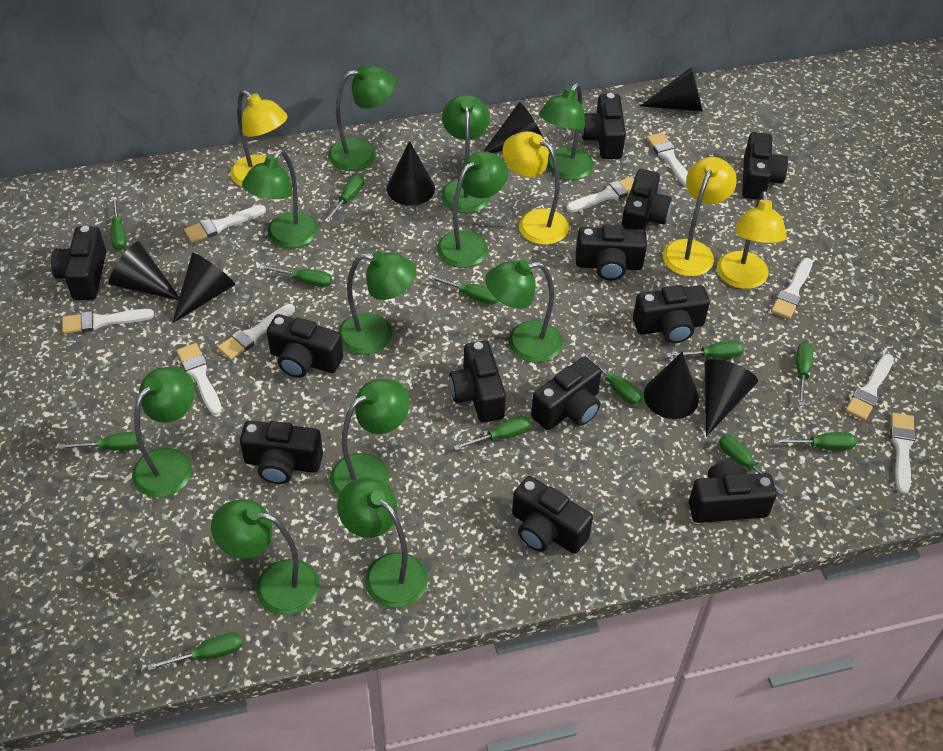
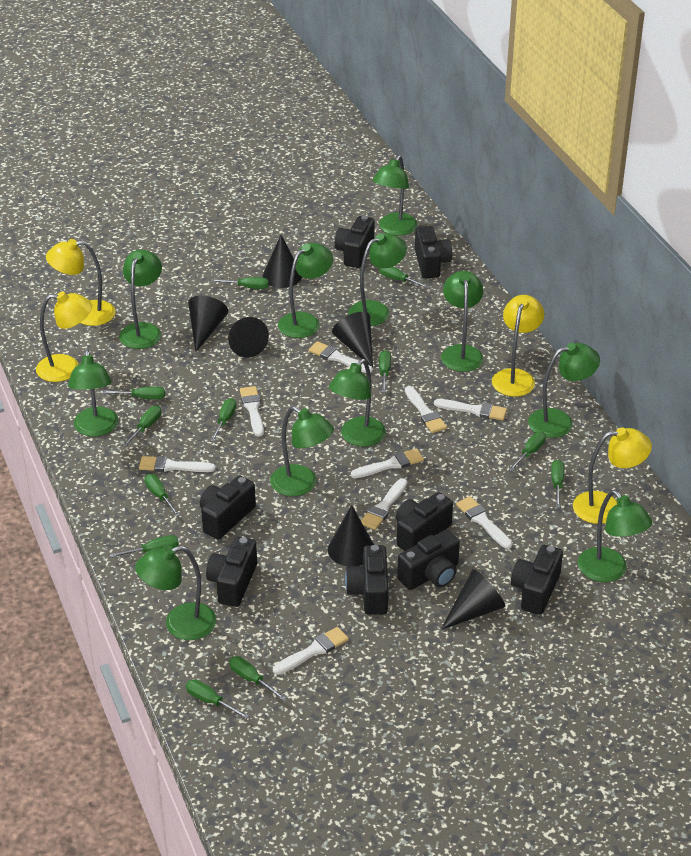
black camera: 12 -> 8
black cone: 7 -> 6

